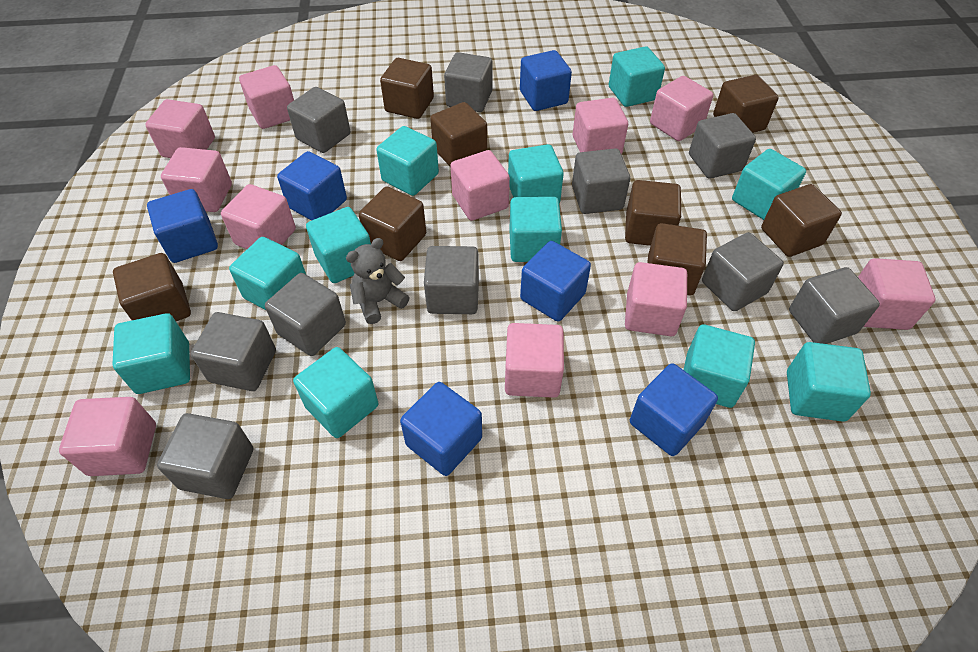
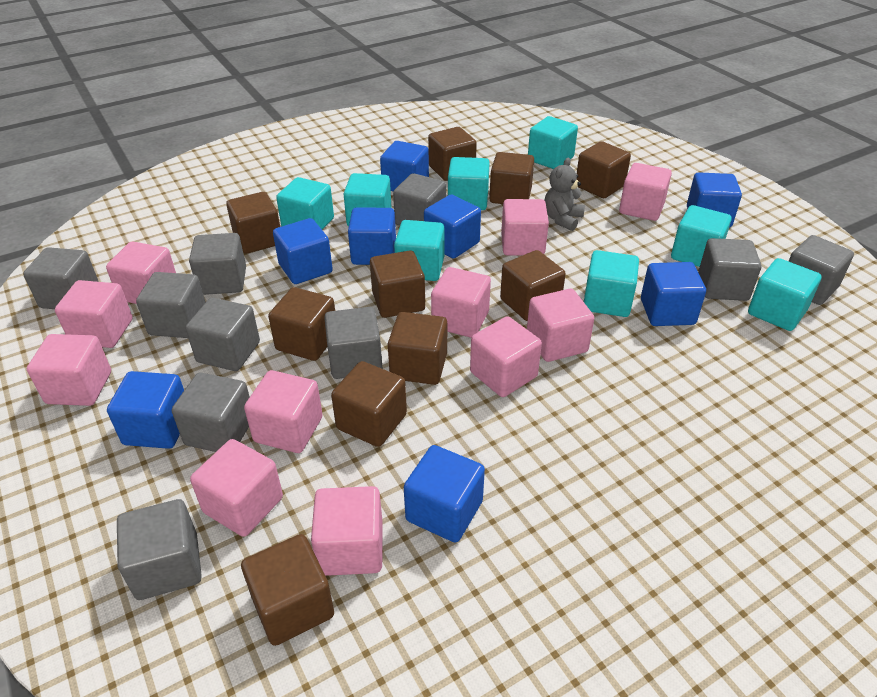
blue cube: 6 -> 8
brown cube: 8 -> 10
turquoise cube: 11 -> 8

